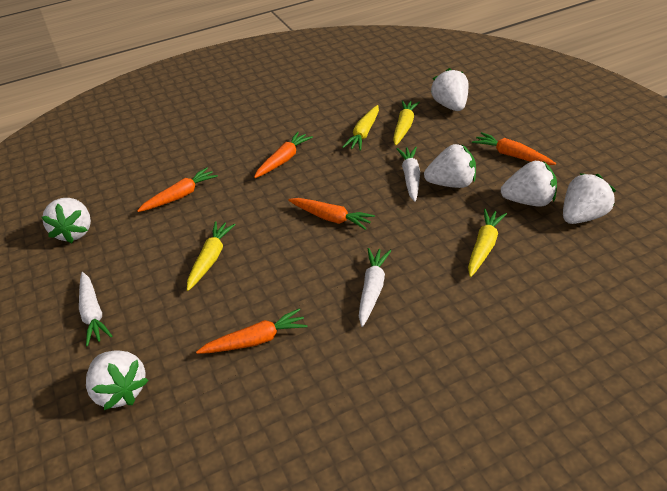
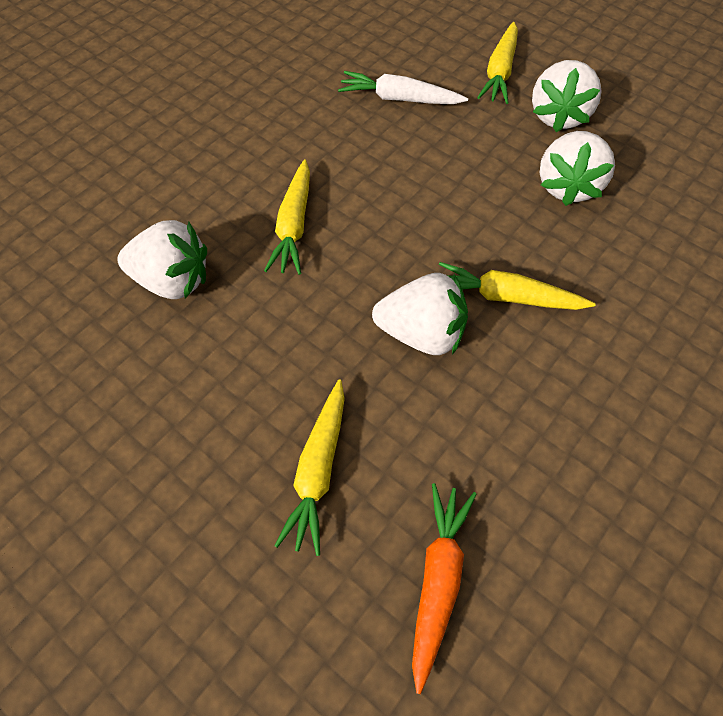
orange carrot: 5 -> 1
white carrot: 3 -> 1
white strawberry: 6 -> 4

